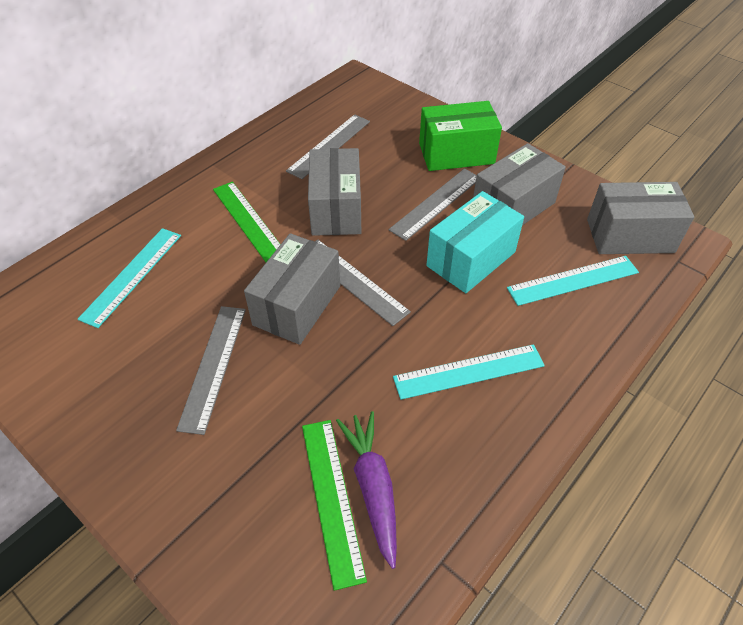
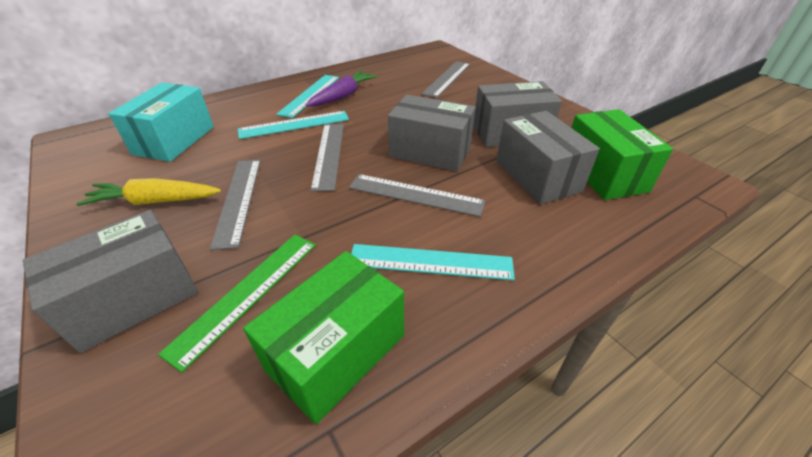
green box: 1 -> 2
green ruler: 2 -> 1
yellow carrot: 0 -> 1

